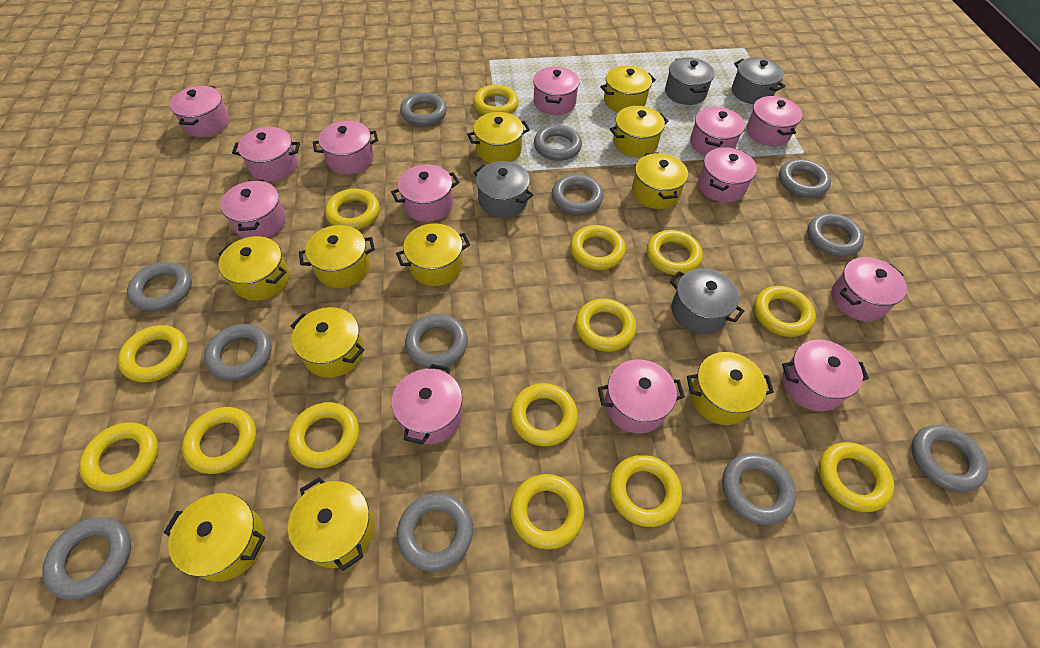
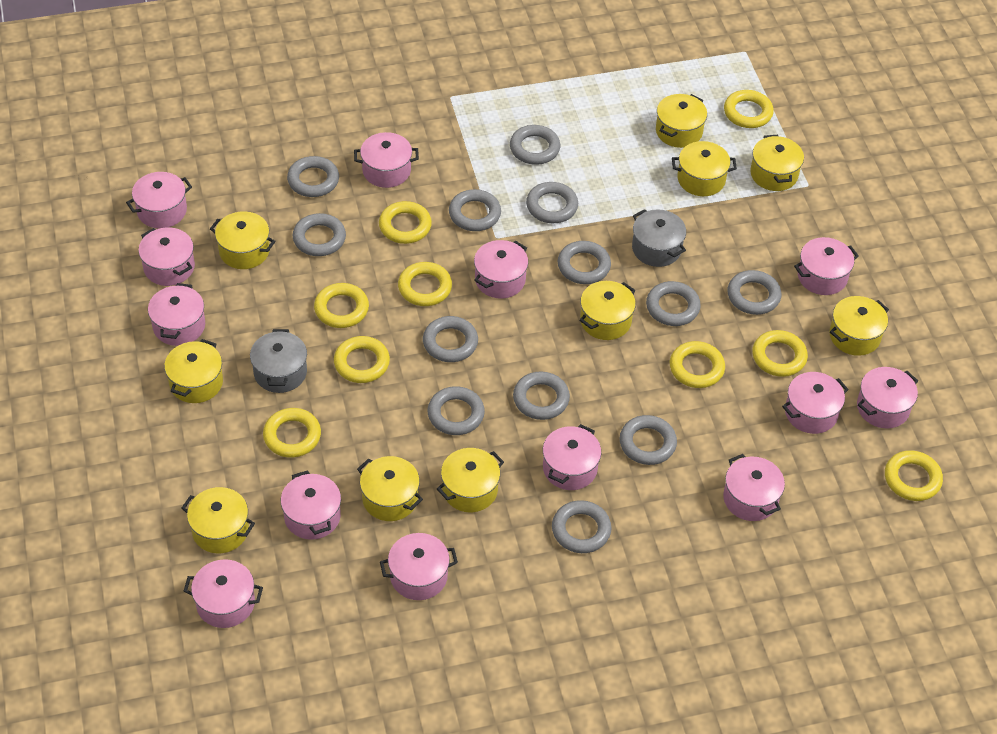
grey pot: 4 -> 2
grey ring: 12 -> 13
yellow pot: 11 -> 10
yellow ring: 14 -> 9

